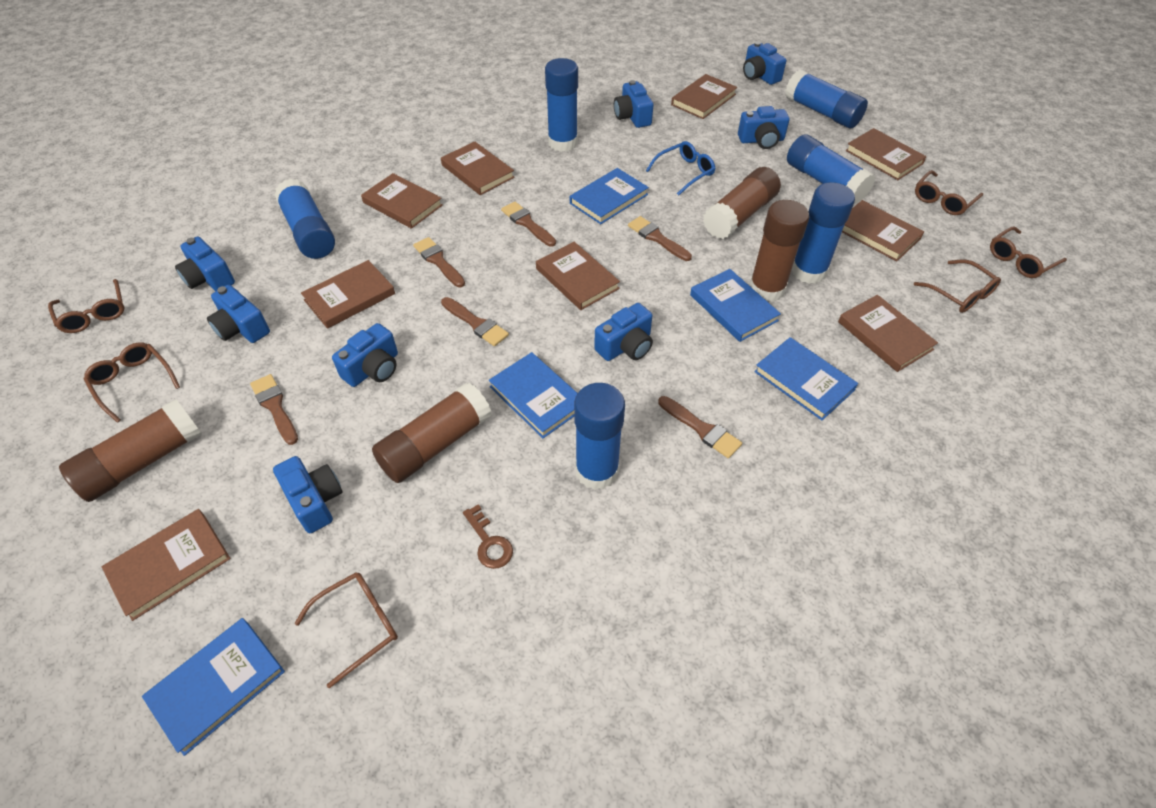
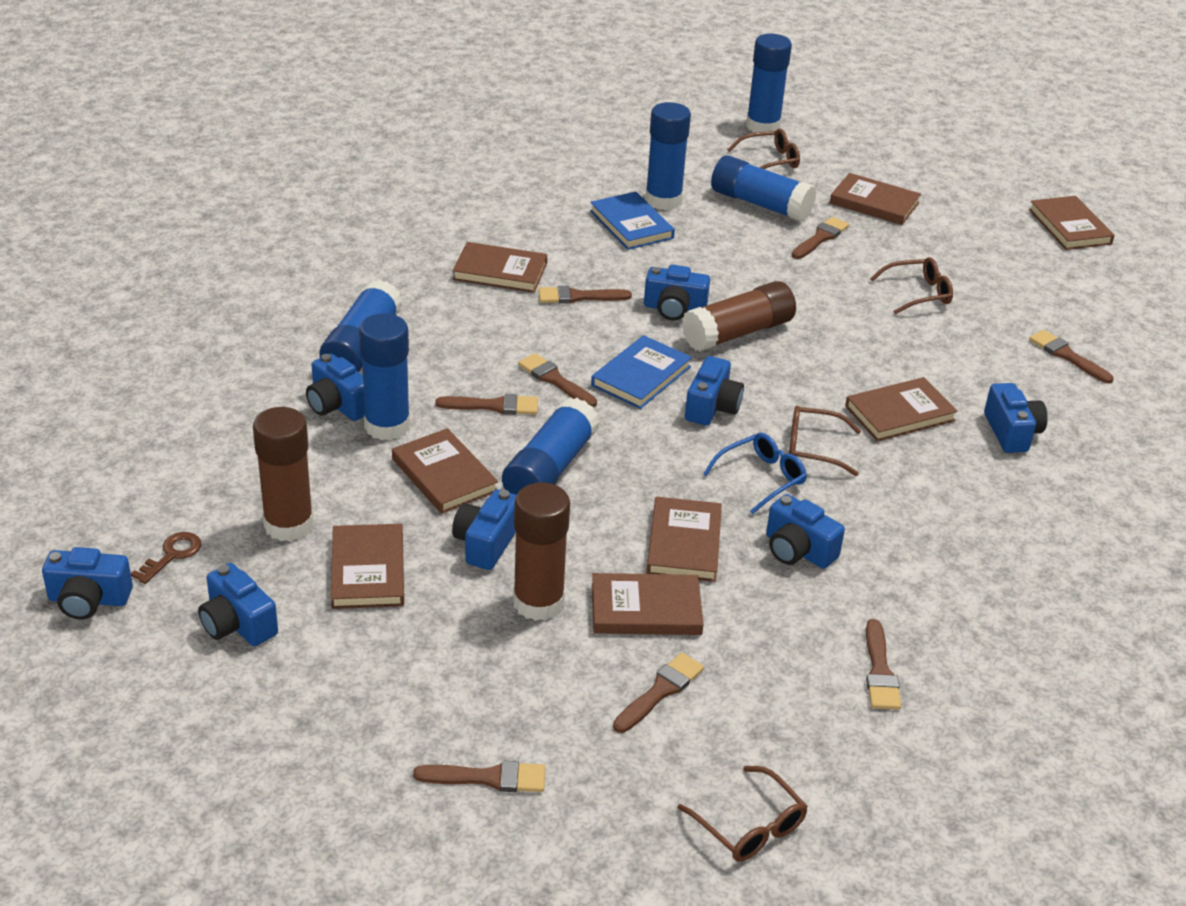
blue book: 5 -> 2
brown book: 9 -> 8
brown brush: 6 -> 8
brown glasses: 6 -> 4
brown glue stick: 4 -> 3

